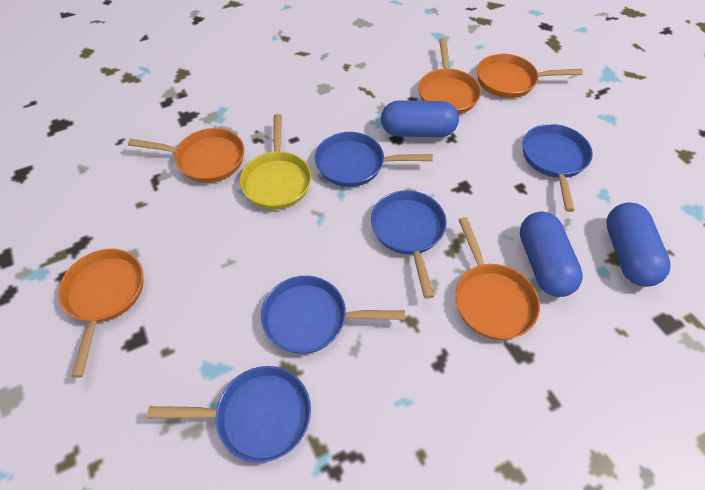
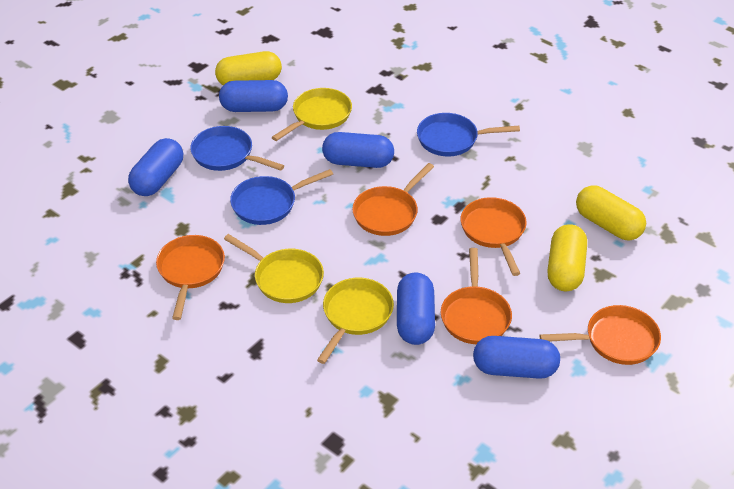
blue capsule: 3 -> 5
blue pan: 5 -> 3
yellow capsule: 0 -> 3
yellow pan: 1 -> 3

